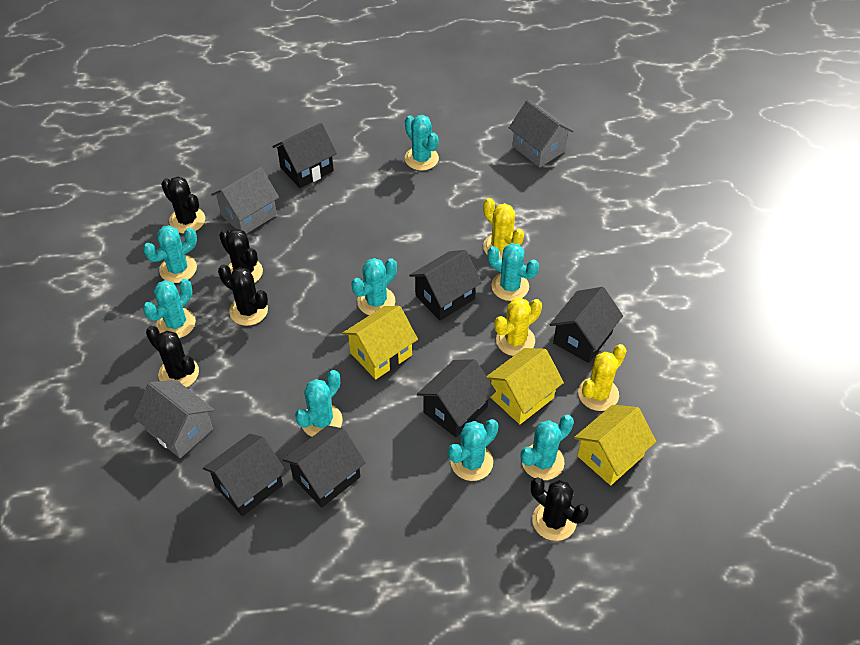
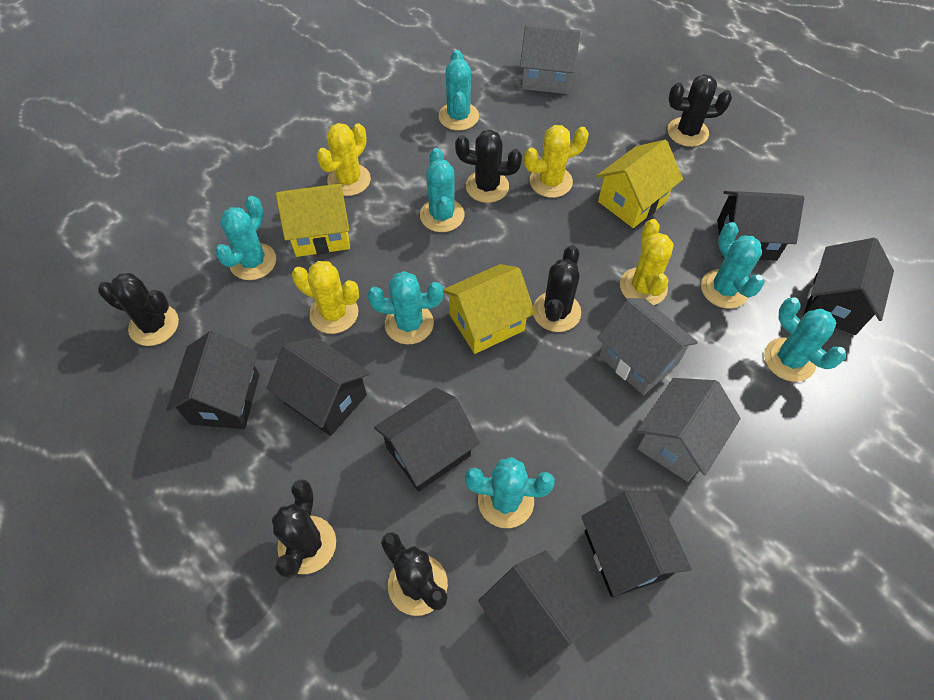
black cactus: 5 -> 6
black house: 6 -> 7
turquoise cactus: 8 -> 7
yellow cactus: 3 -> 4

